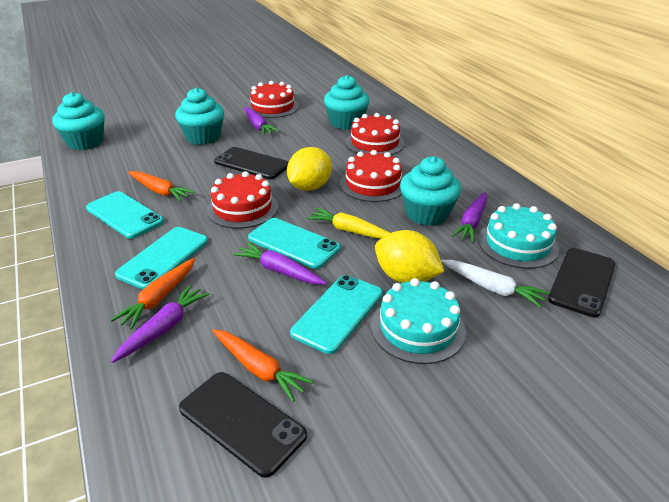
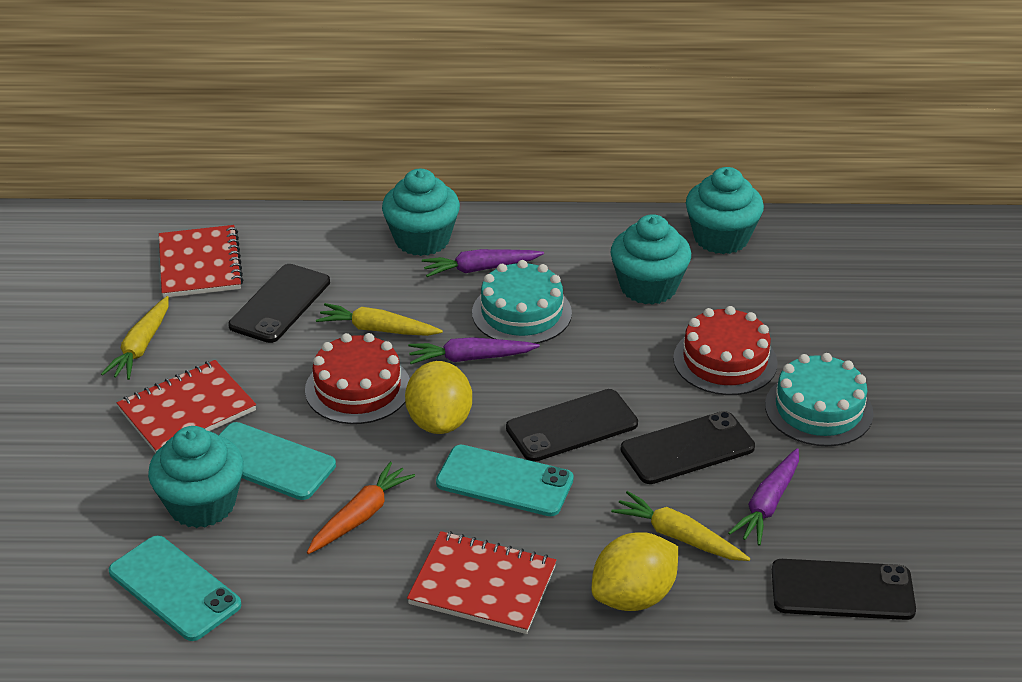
black phone: 3 -> 4
orange carrot: 3 -> 1
purple carrot: 4 -> 3
red cake: 4 -> 2
red notebook: 0 -> 3
turquoise phone: 4 -> 3
white carrot: 1 -> 0
yellow carrot: 1 -> 3

